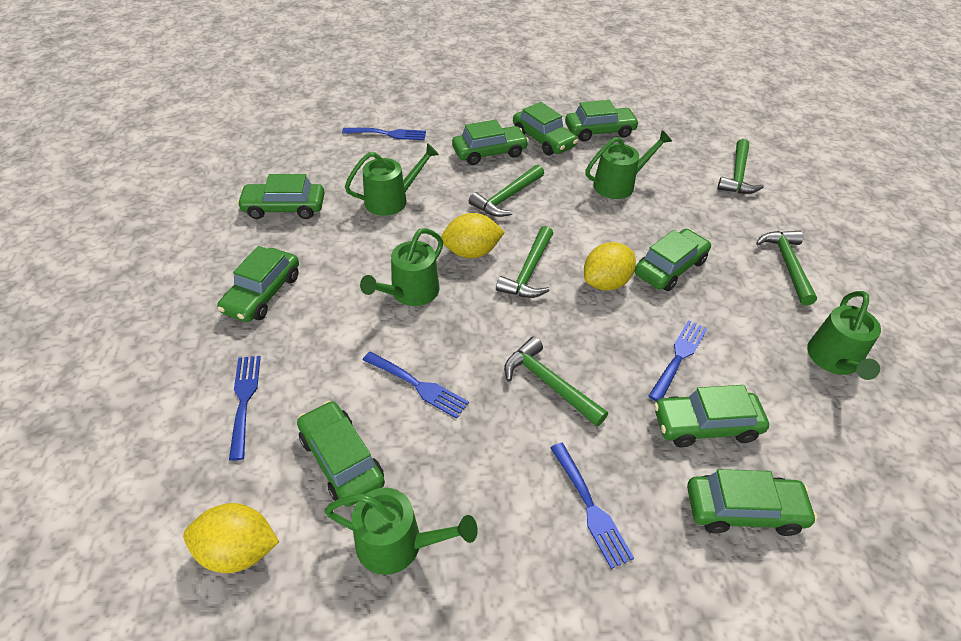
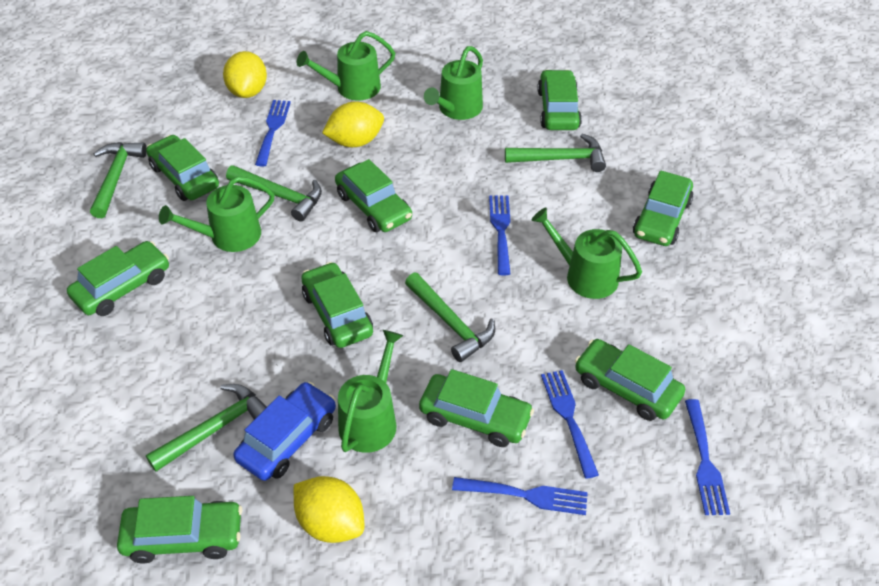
blue car: 0 -> 1

